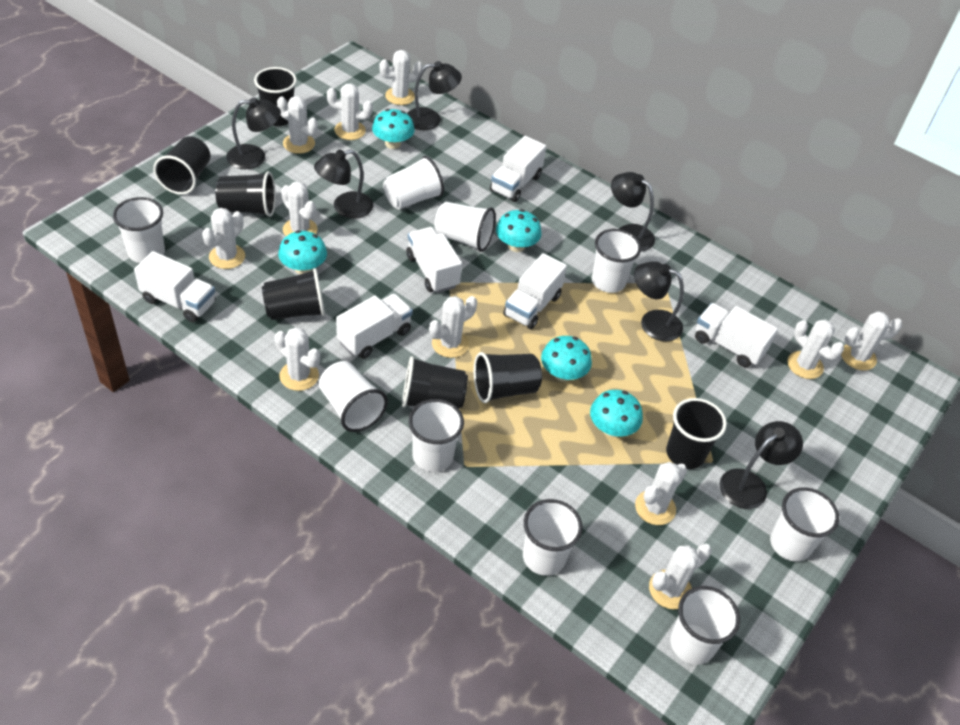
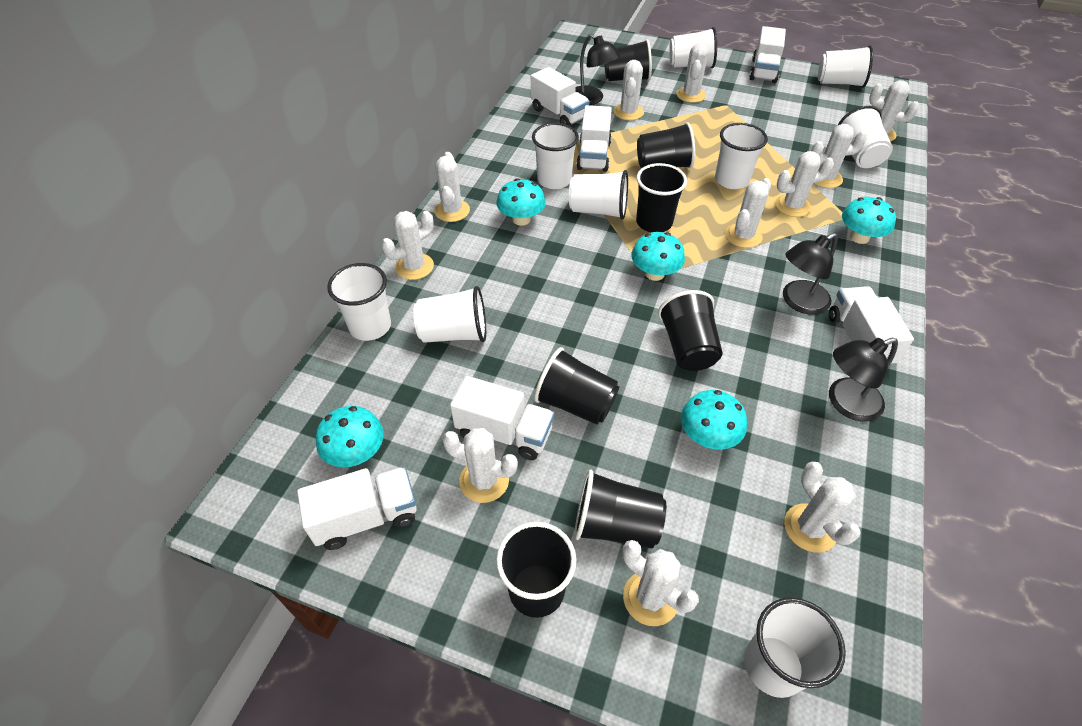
black lamp: 6 -> 3

